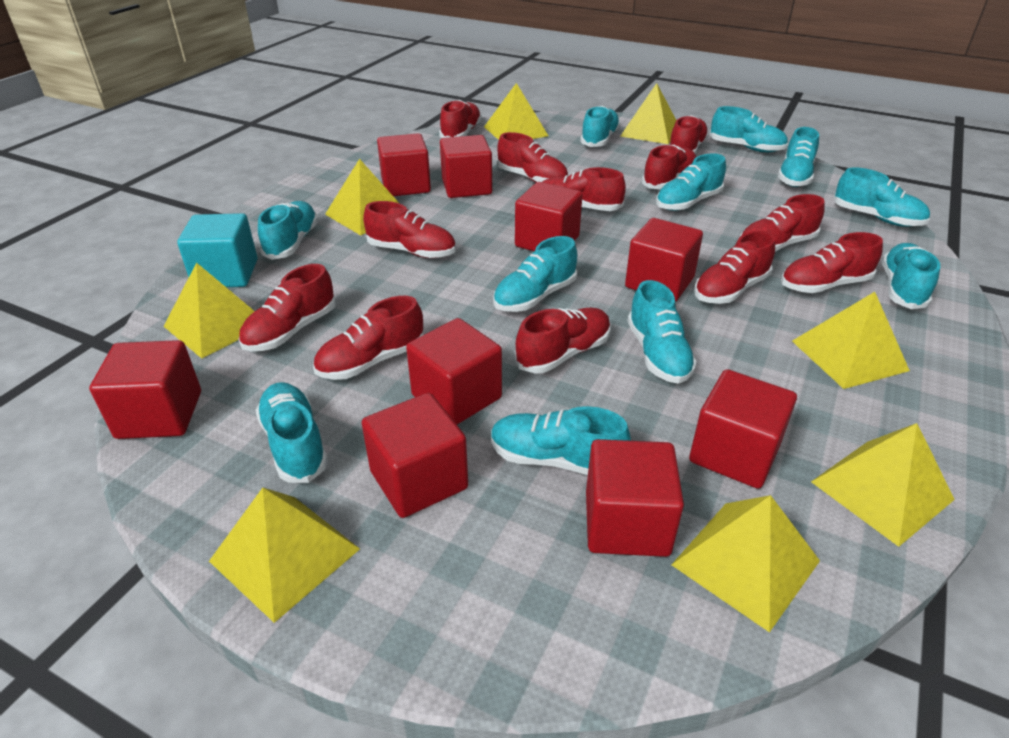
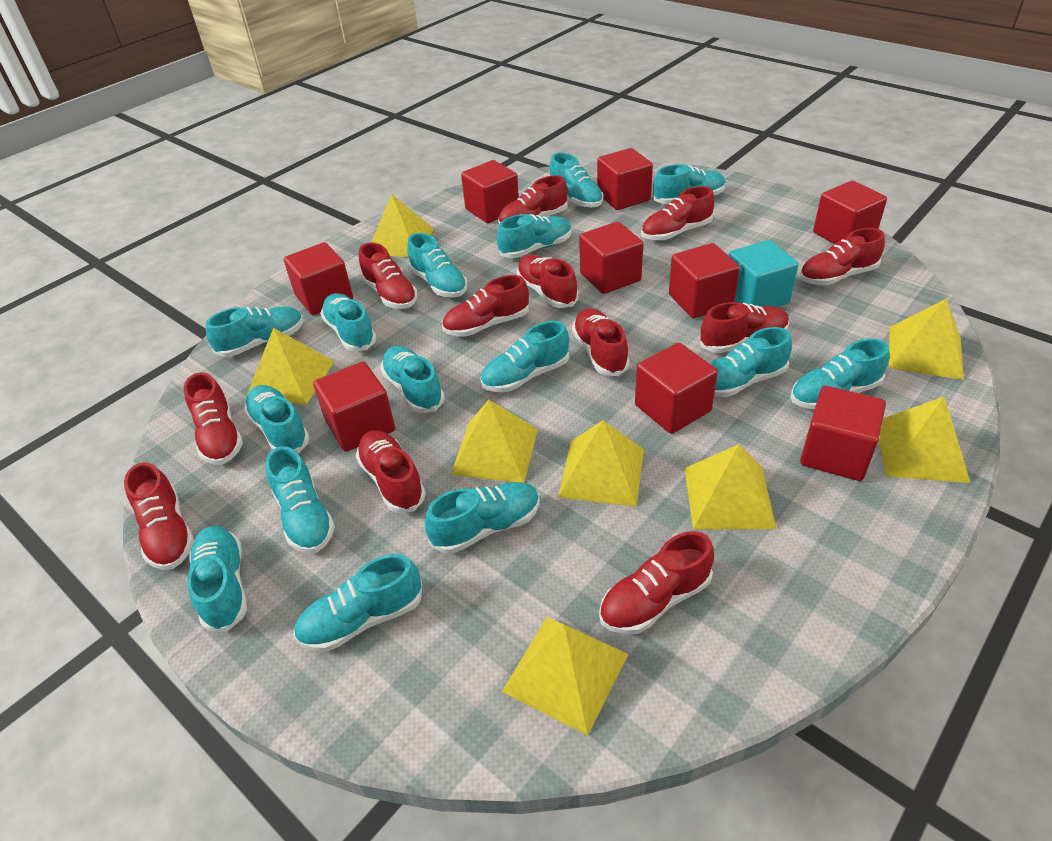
turquoise shoe: 11 -> 15

